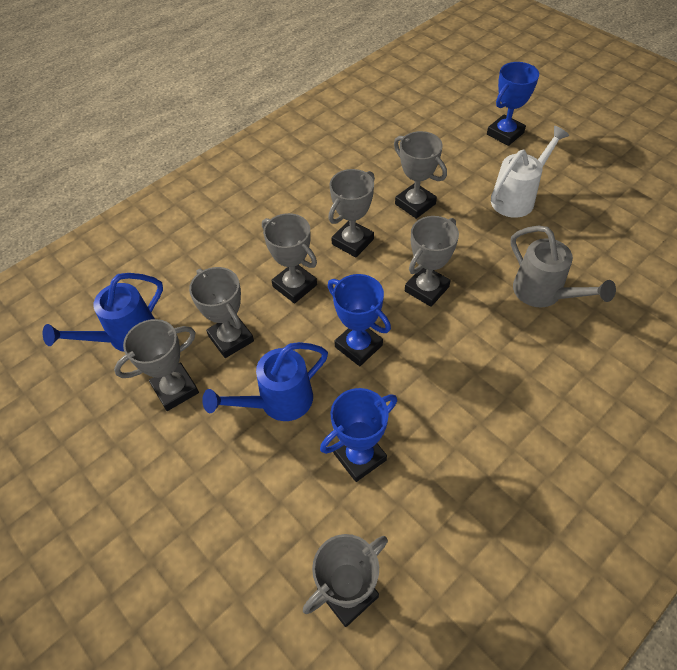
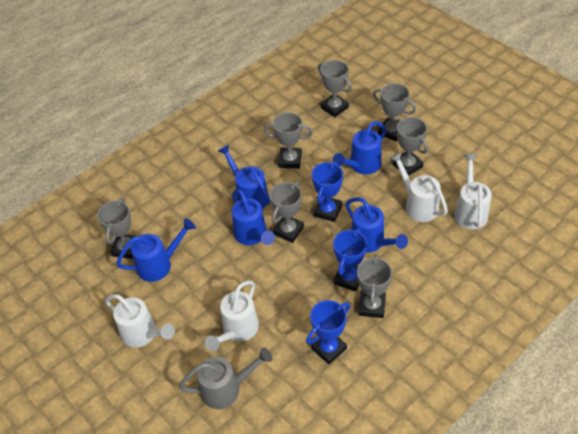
blue watering can: 2 -> 5
white watering can: 1 -> 4

